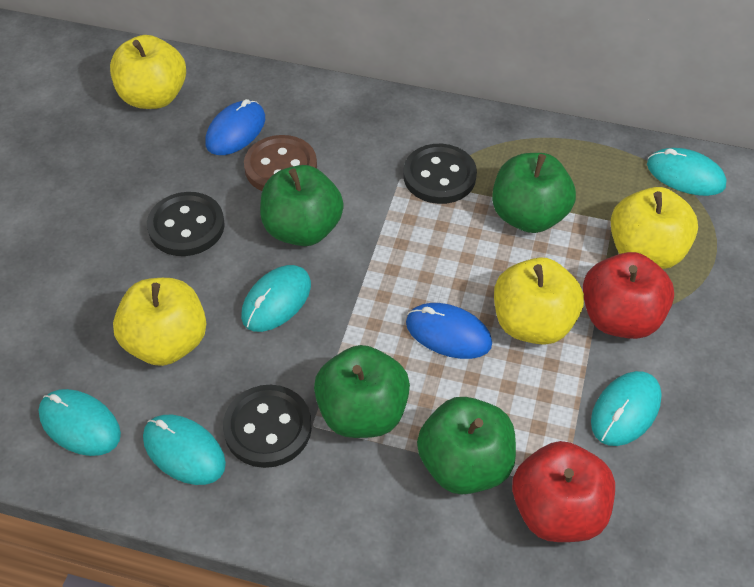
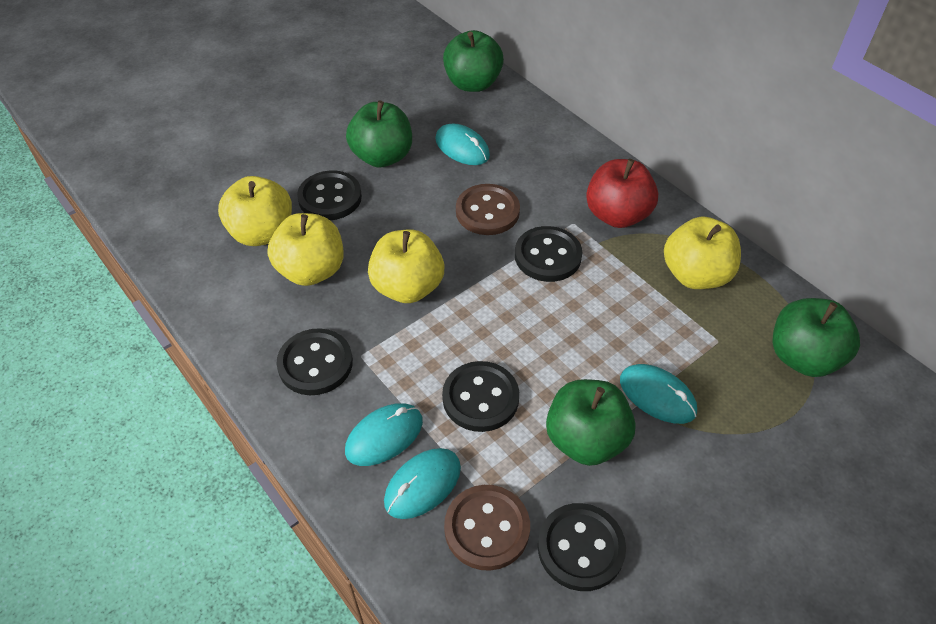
black button: 3 -> 5
blue mouse: 2 -> 0
brown button: 1 -> 2
red apple: 2 -> 1
turquoise mouse: 5 -> 4

